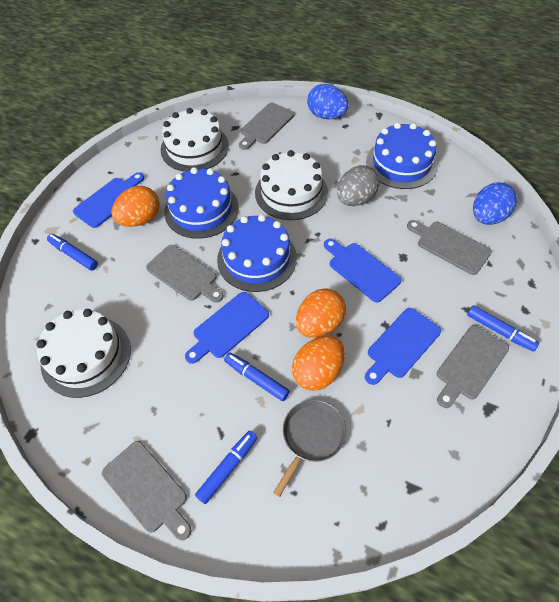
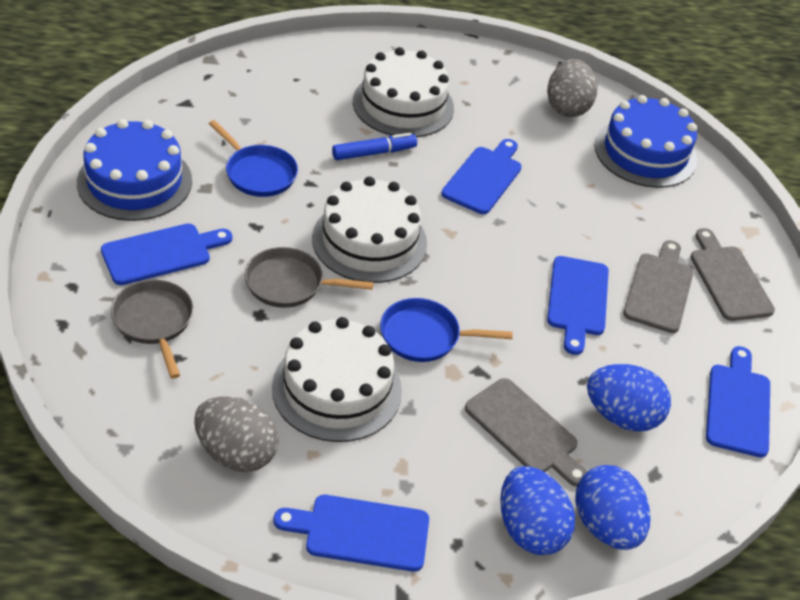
blue cake: 3 -> 2
blue cutting board: 4 -> 5
blue egg: 2 -> 3
blue marker: 4 -> 1
blue pan: 0 -> 2
grey cutting board: 5 -> 3
grey egg: 1 -> 2
grey pan: 1 -> 2
orange egg: 3 -> 0

